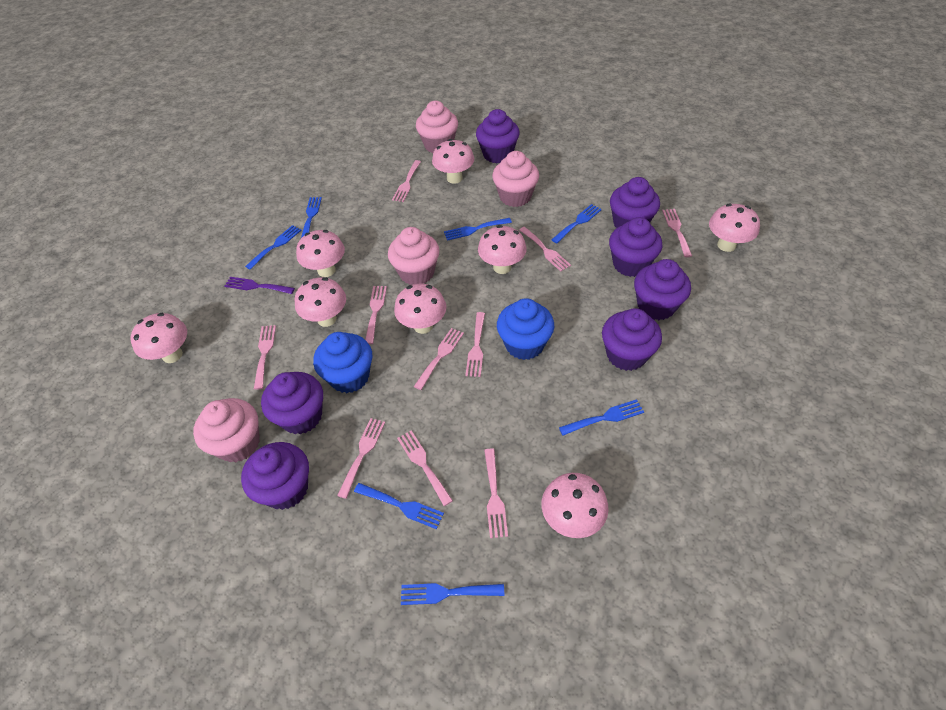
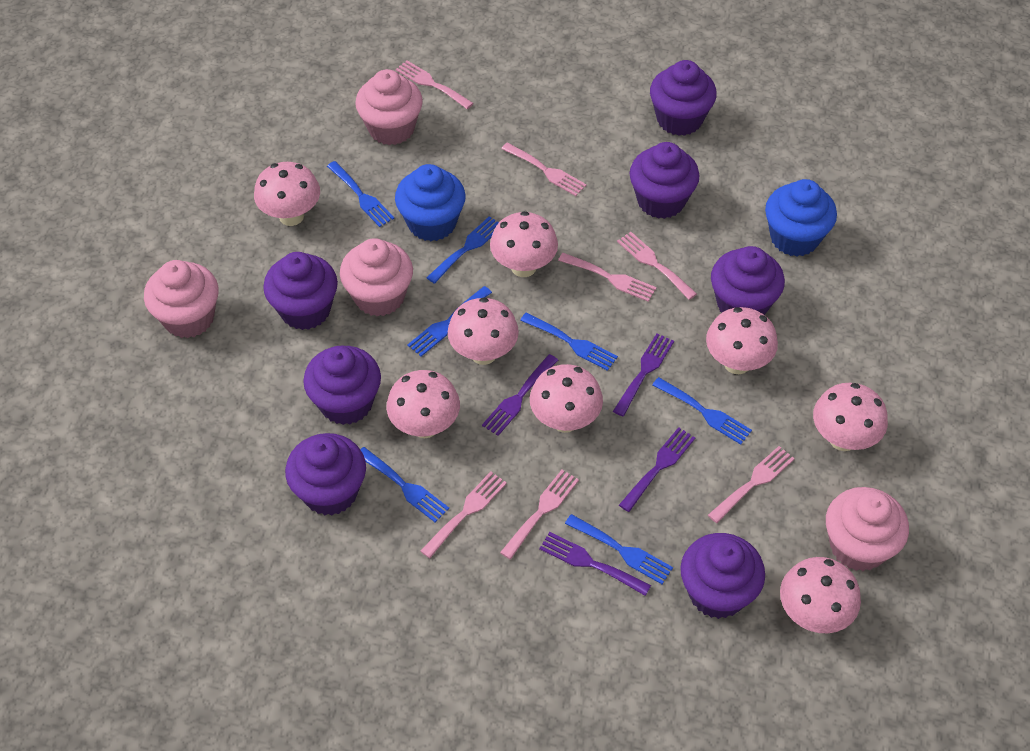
pink fork: 10 -> 7
purple fork: 1 -> 4

